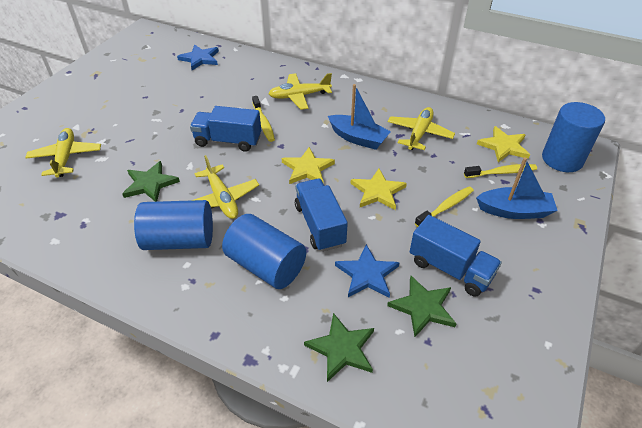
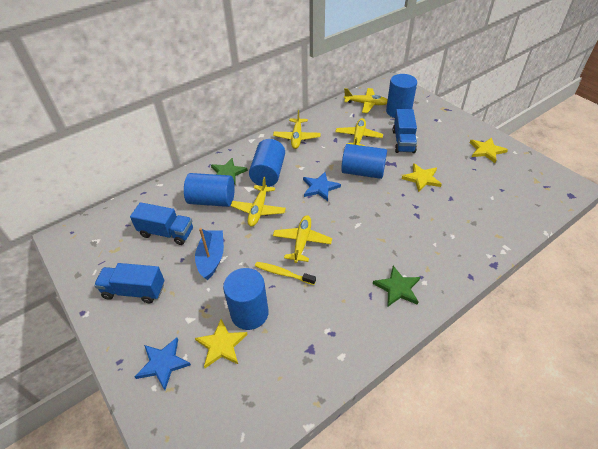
blue boat: 2 -> 1
blue cylinder: 3 -> 5
green star: 3 -> 2
yellow plane: 4 -> 5
yellow toothbrush: 3 -> 1

